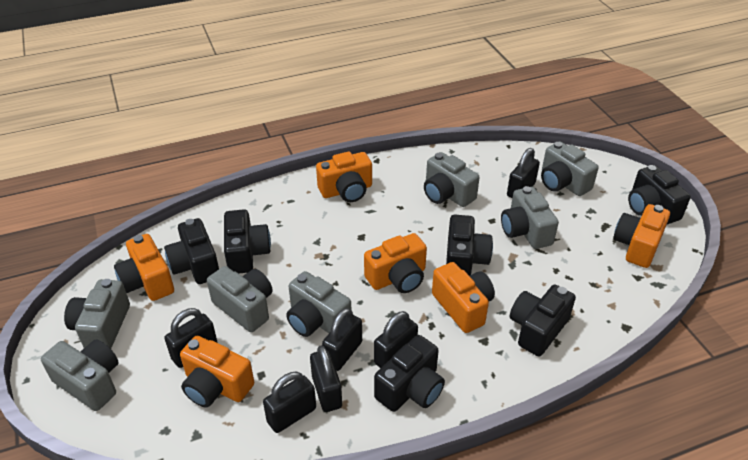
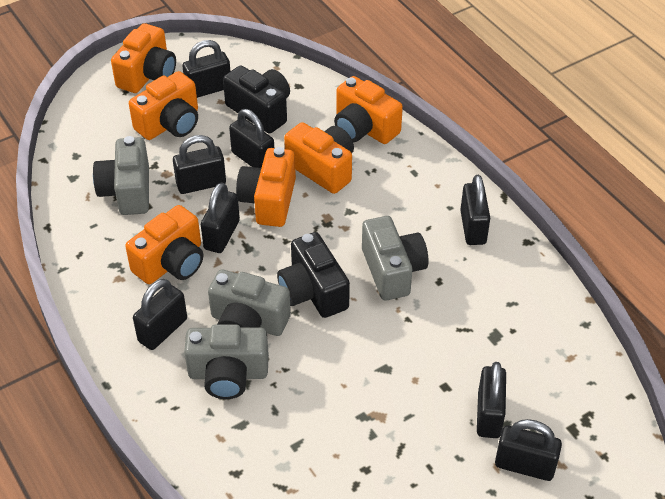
black camera: 6 -> 2
black padlock: 6 -> 8
grey camera: 7 -> 4

